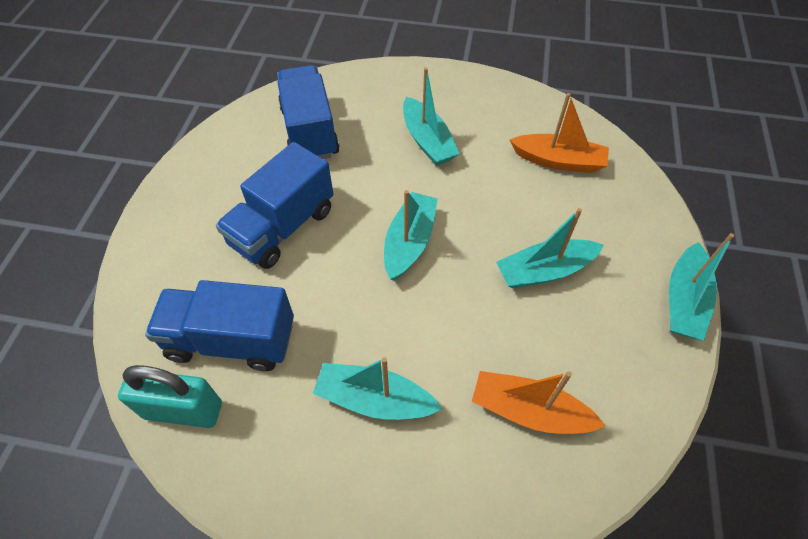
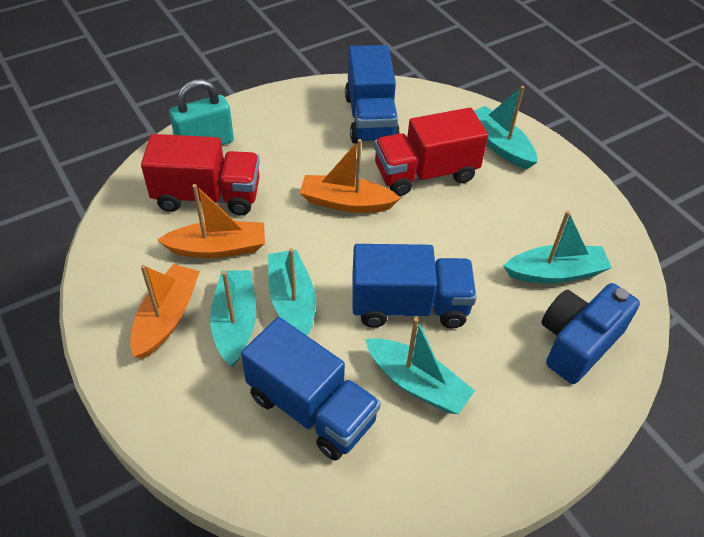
blue camera: 0 -> 1
orange boat: 2 -> 3
red truck: 0 -> 2

